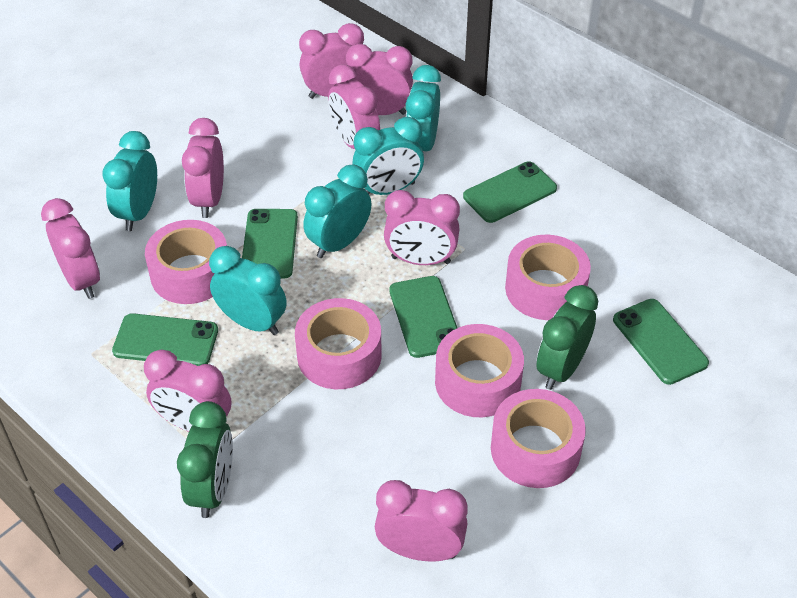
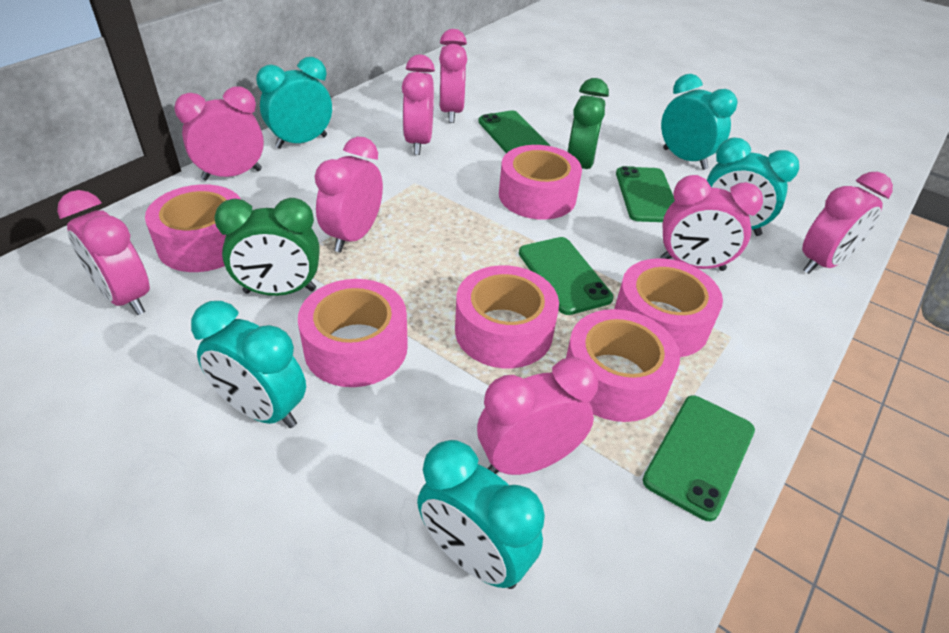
green phone: 5 -> 4
pink tape: 5 -> 6

